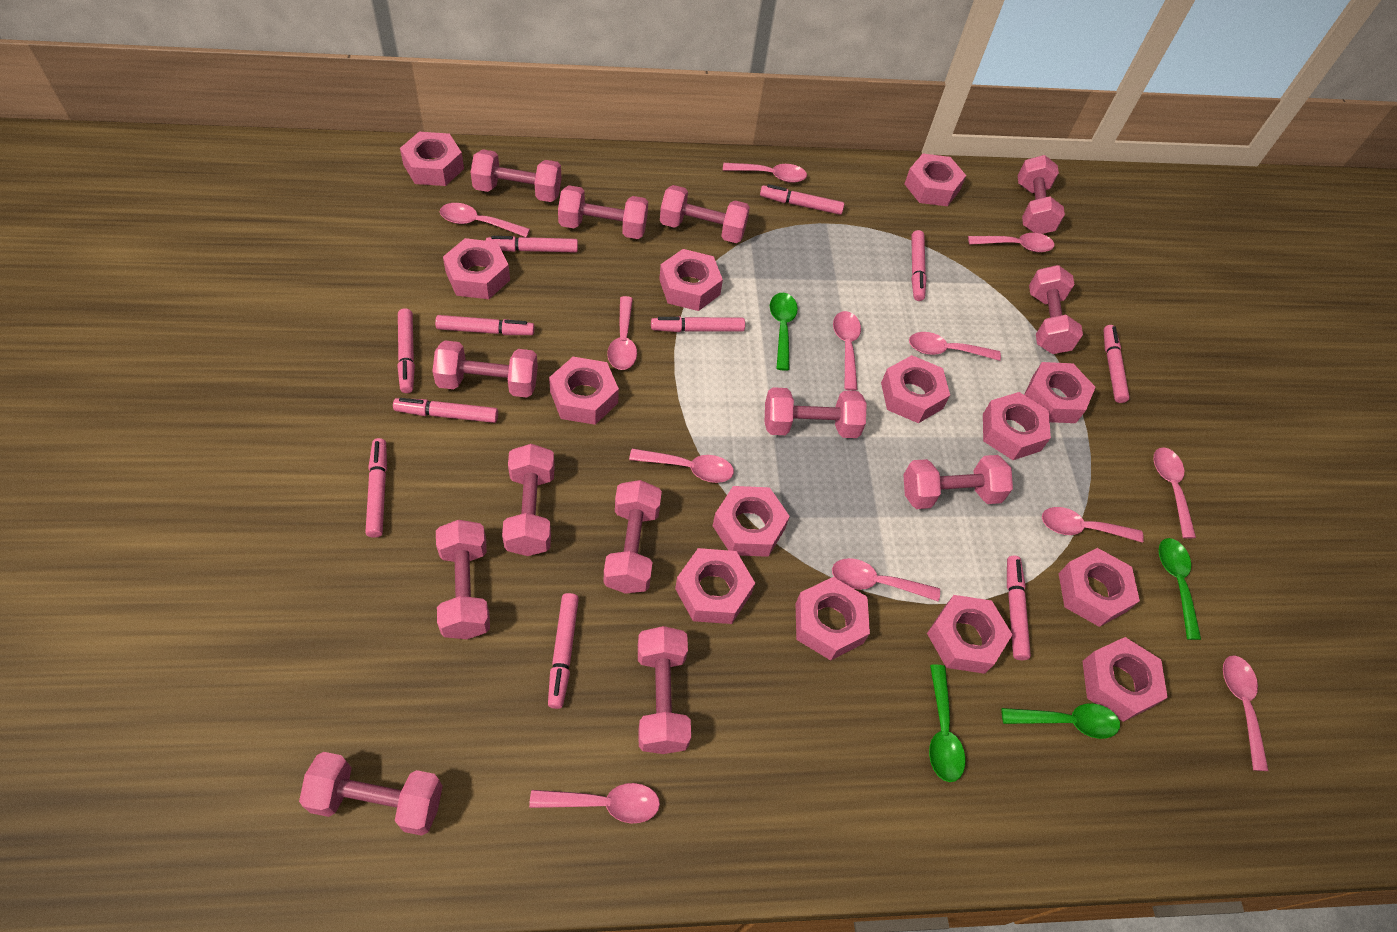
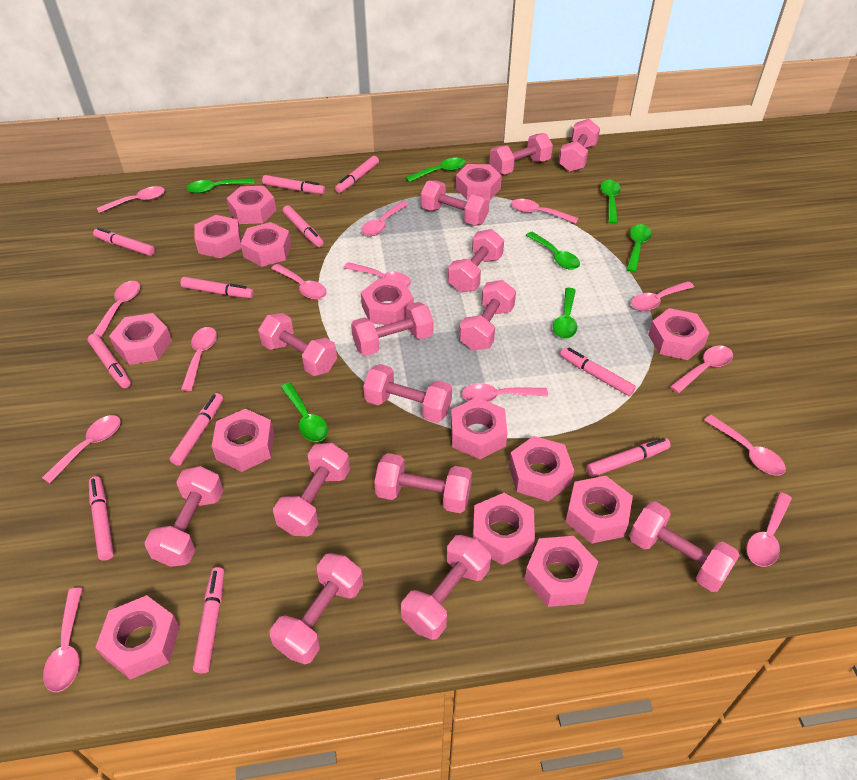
green spoon: 4 -> 7
pink dumbbell: 13 -> 14
pink spoon: 12 -> 14

